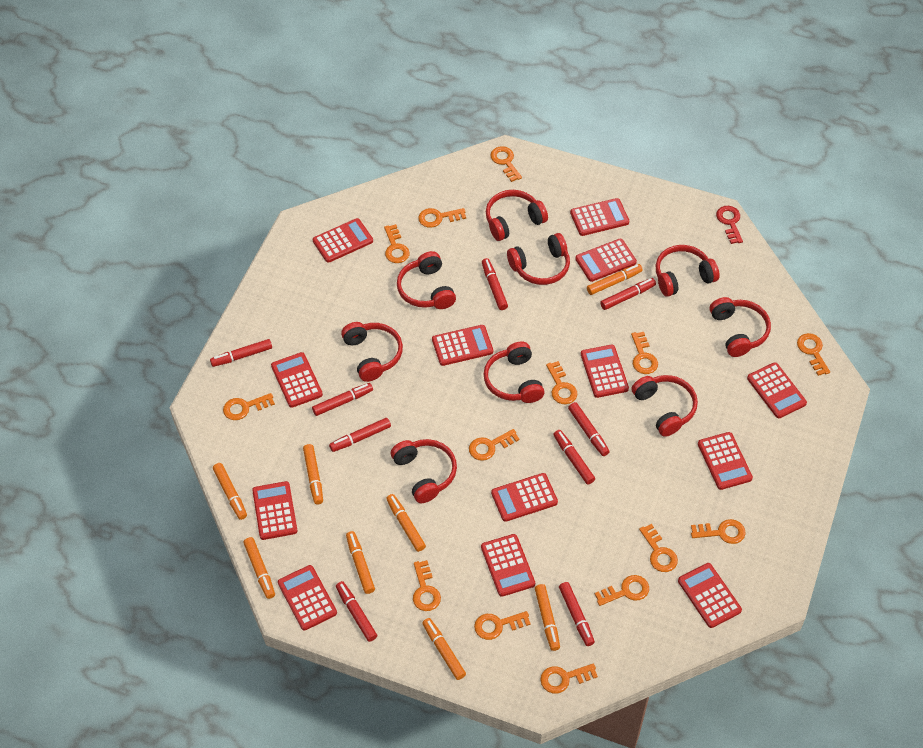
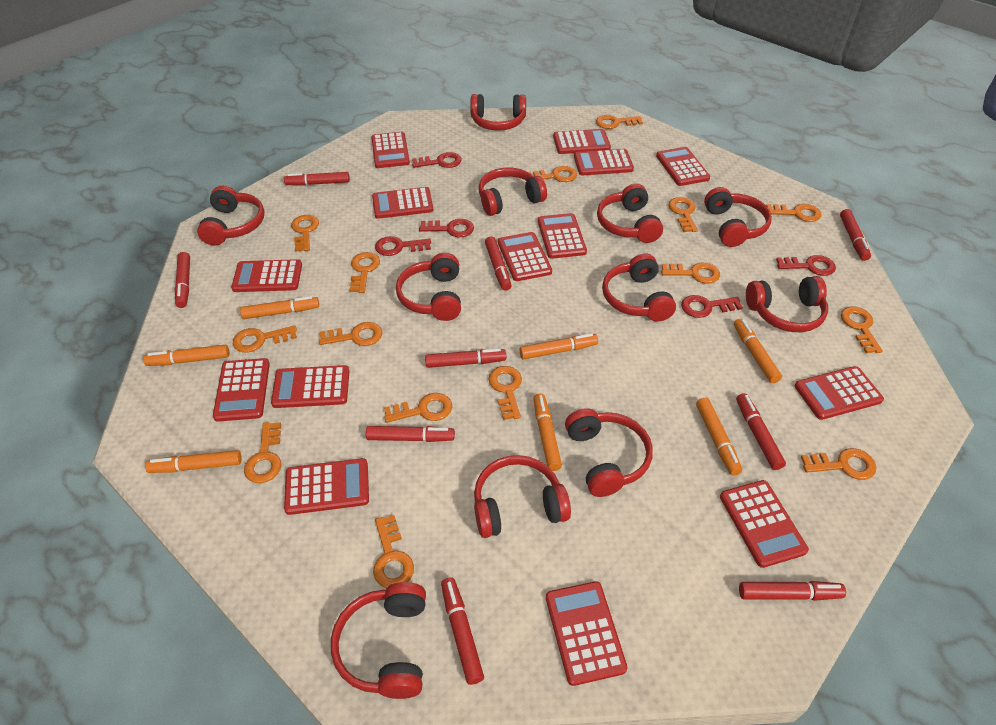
orange key: 14 -> 15
orange marker: 8 -> 7
red calculator: 13 -> 14
red headphones: 9 -> 11
red key: 1 -> 5

